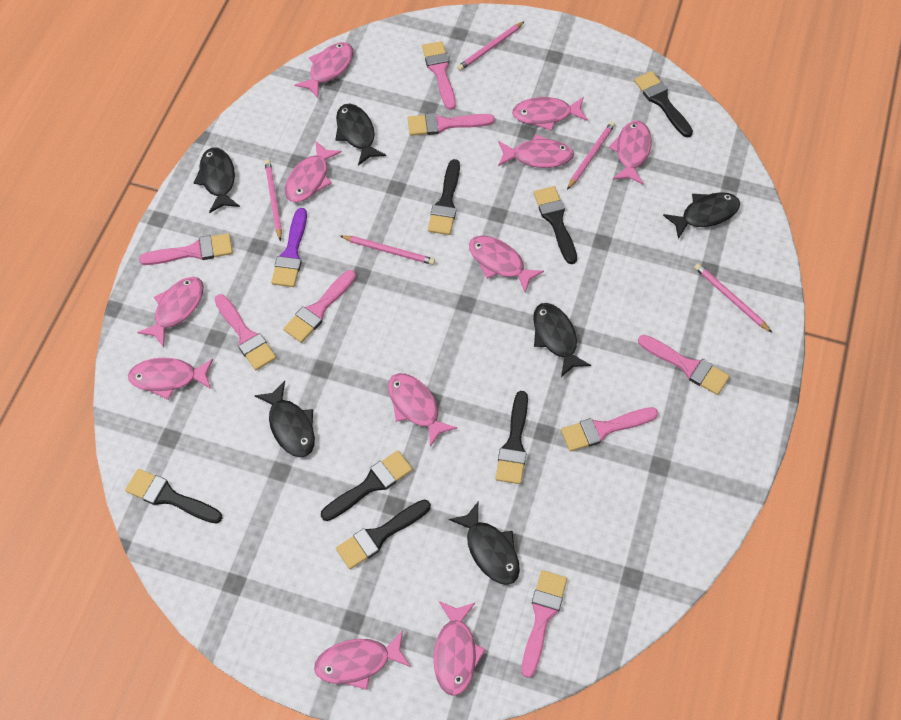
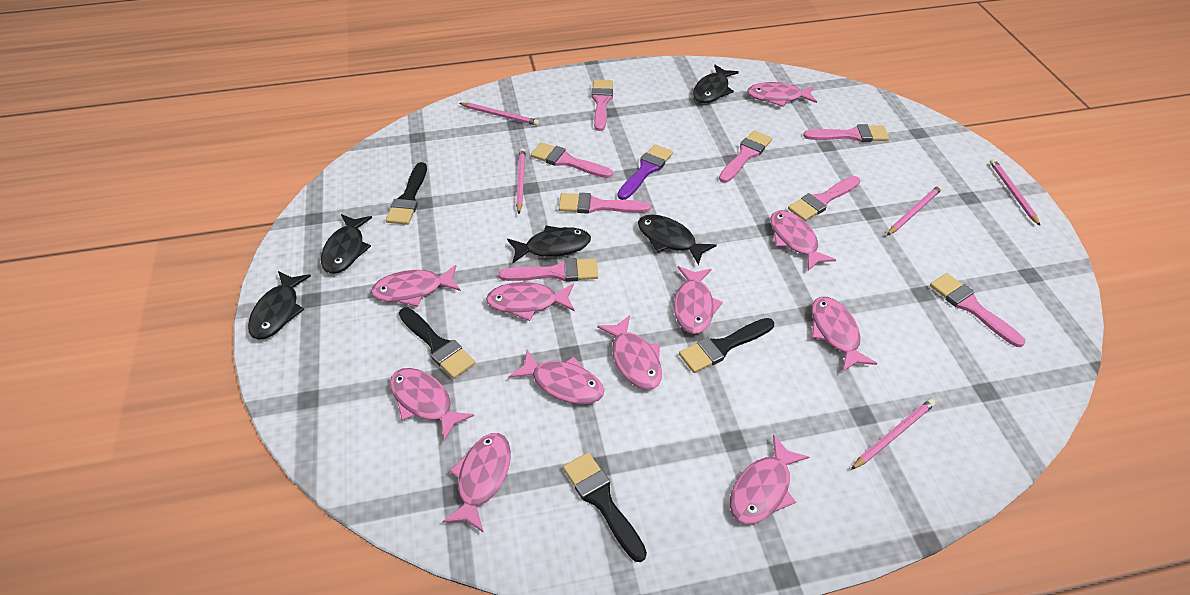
black brush: 7 -> 4
black fish: 6 -> 5

